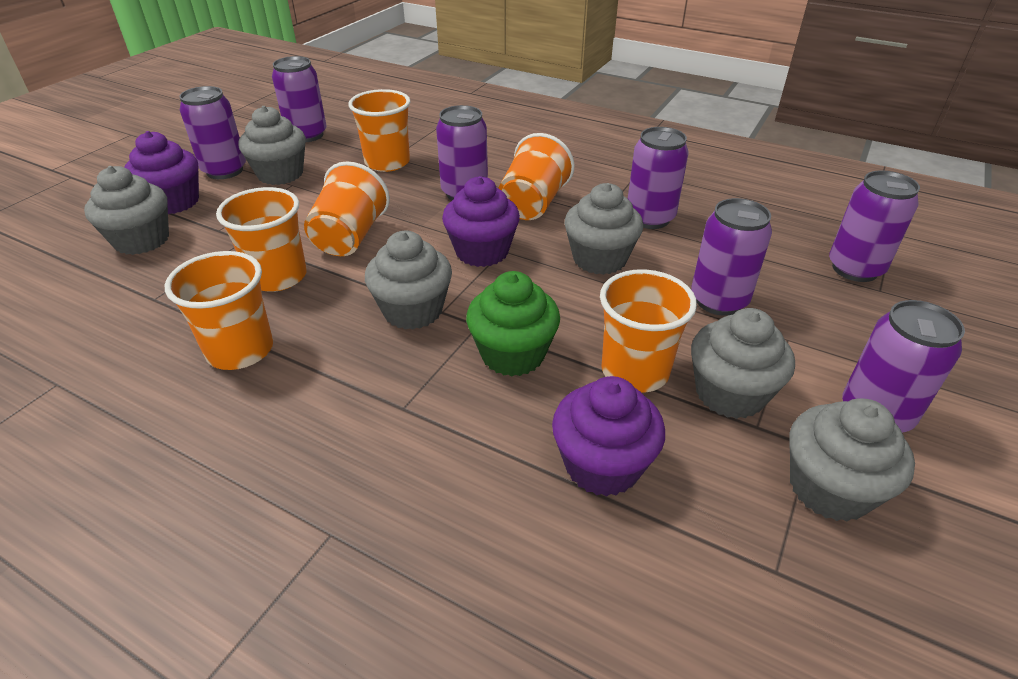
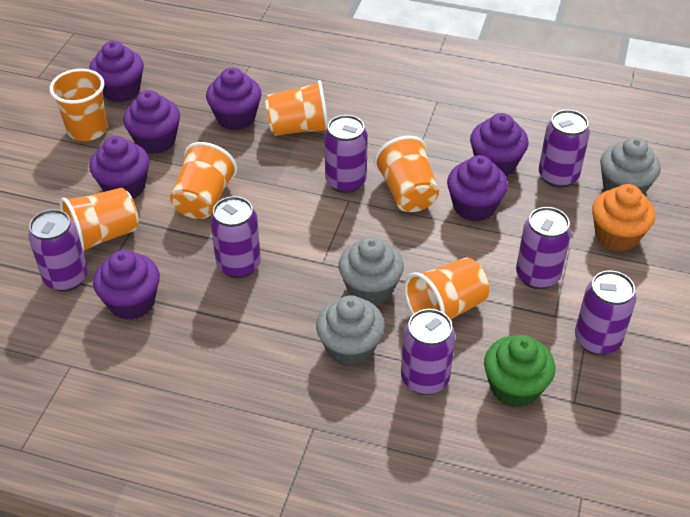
grey cupcake: 6 -> 3
orange cupcake: 0 -> 1
purple cupcake: 3 -> 7

